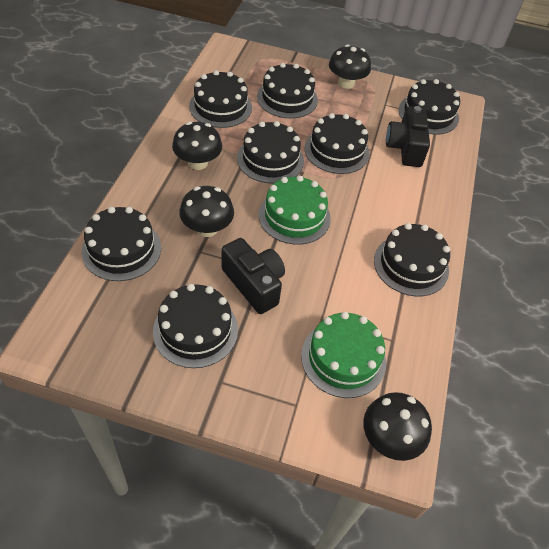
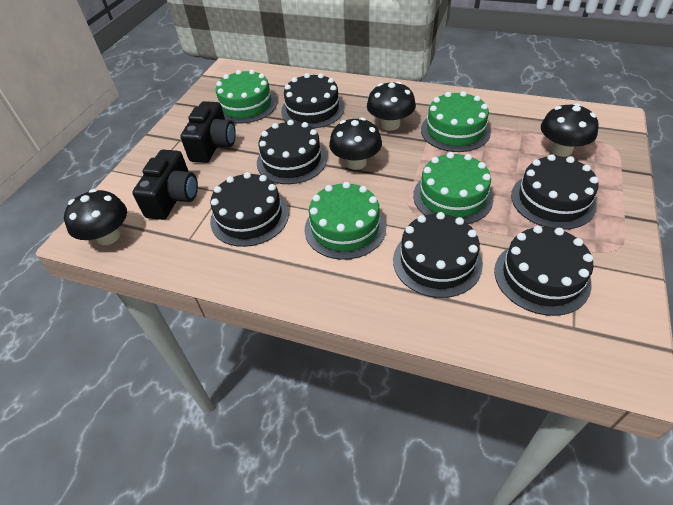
black cake: 8 -> 6
green cake: 2 -> 4

